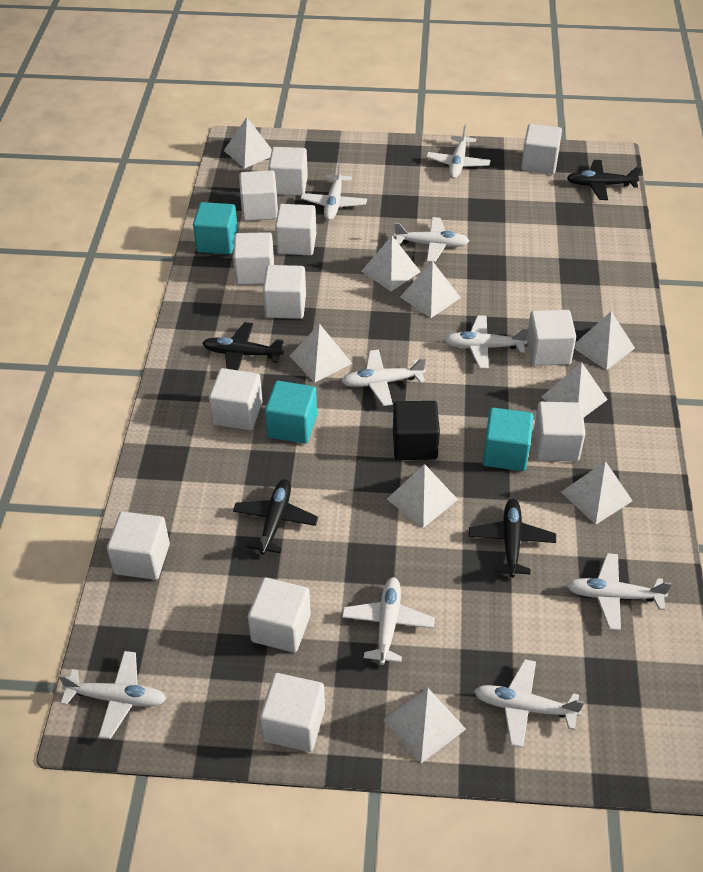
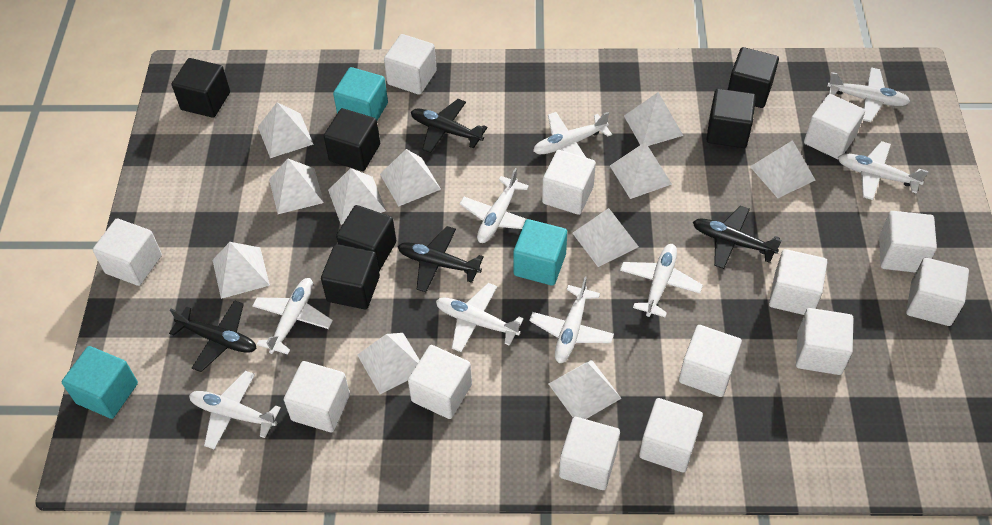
black cube: 1 -> 6
white cube: 12 -> 13
white pyramid: 9 -> 11

